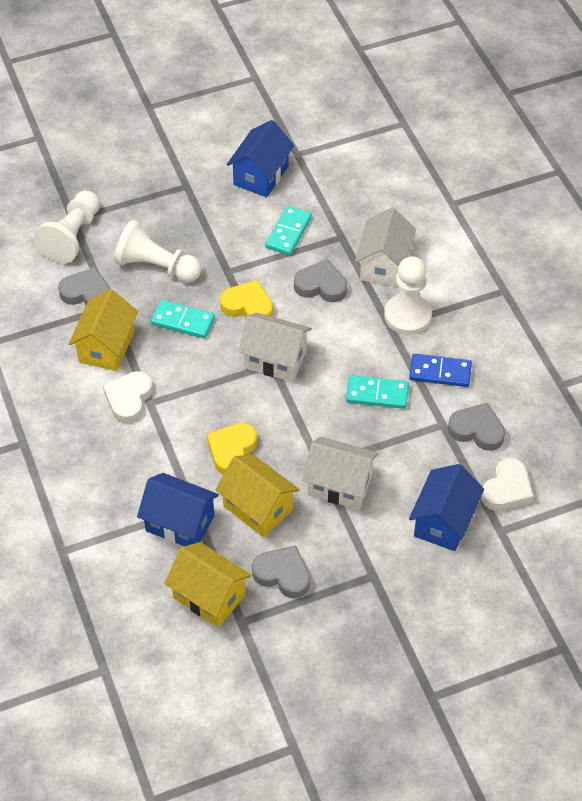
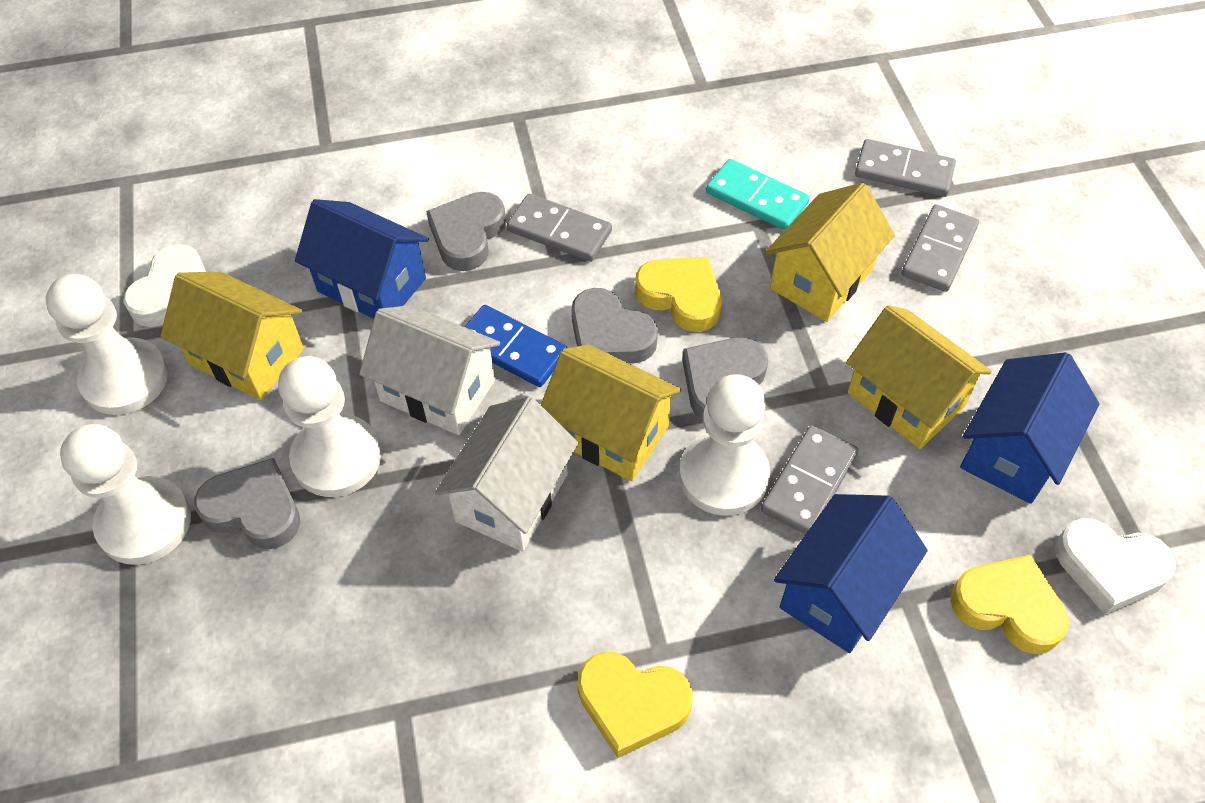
grey domino: 0 -> 4
turquoise domino: 3 -> 1
white house: 3 -> 2
white pawn: 3 -> 4
yellow heart: 2 -> 3
yellow house: 3 -> 4

